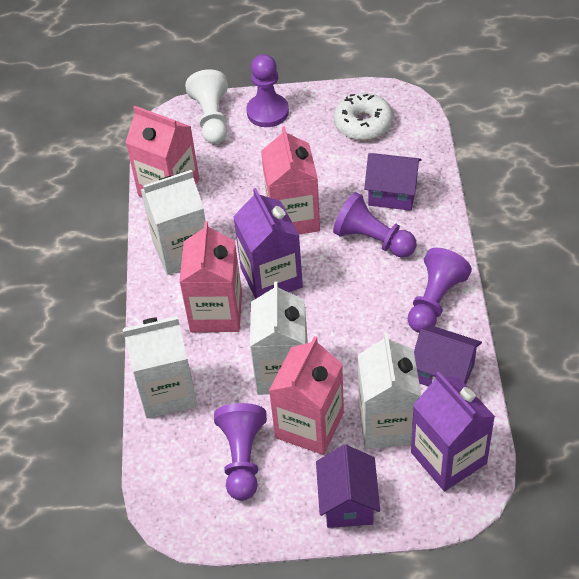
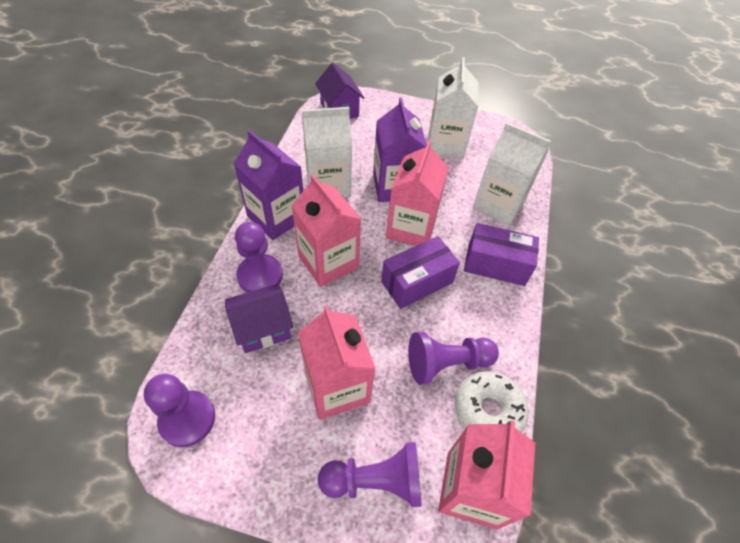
purple box: 0 -> 2
purple house: 3 -> 2
white carton: 4 -> 3
white pawn: 1 -> 0

